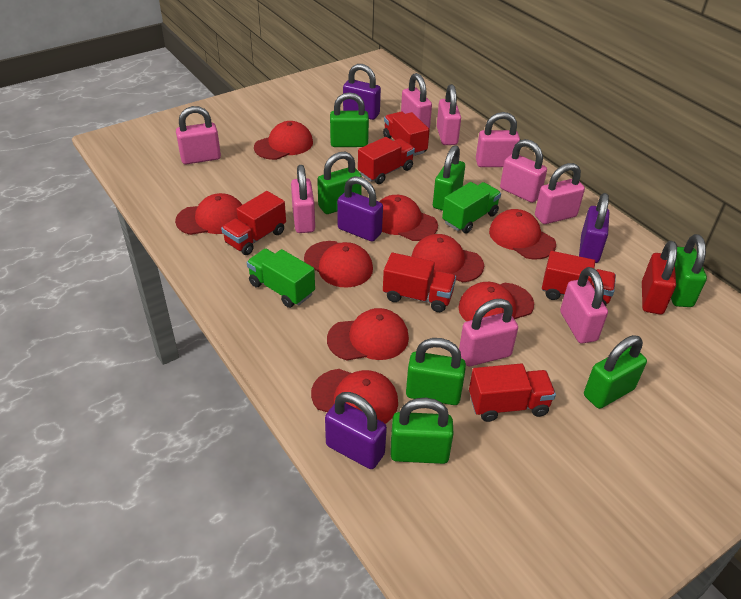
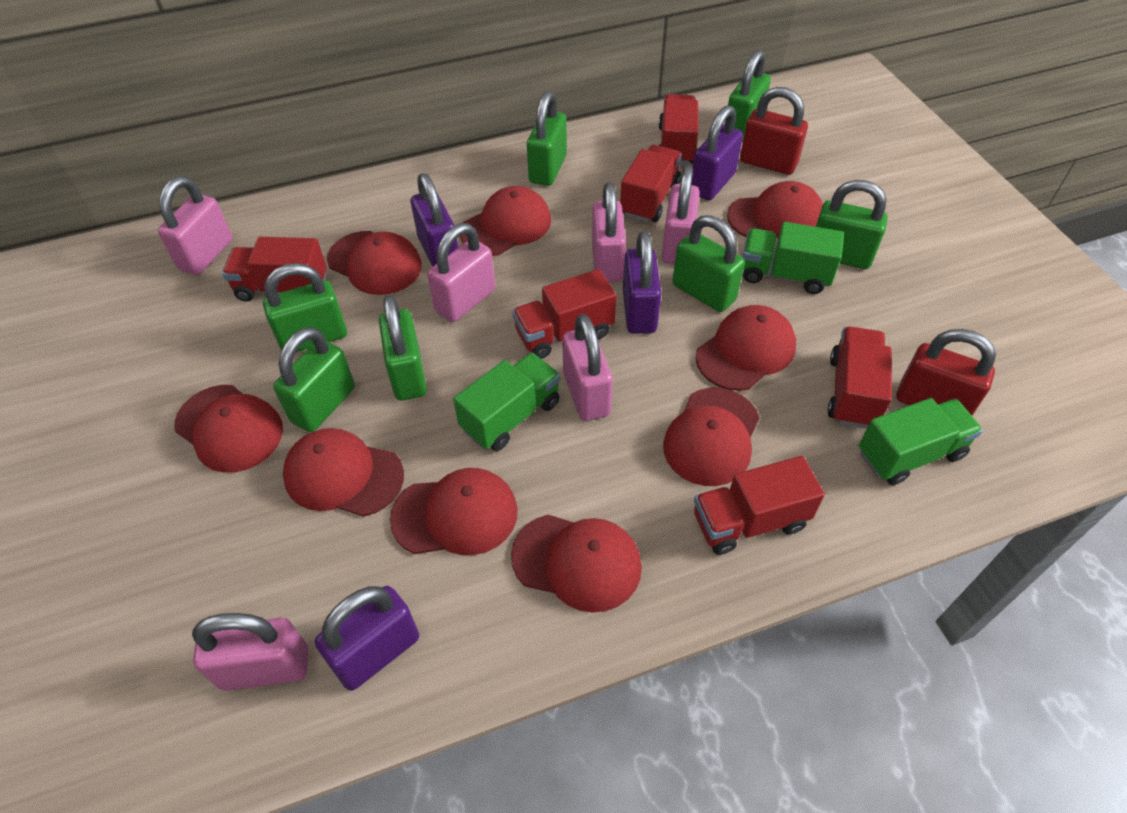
green truck: 2 -> 3
pink padlock: 9 -> 6
red padlock: 1 -> 2

